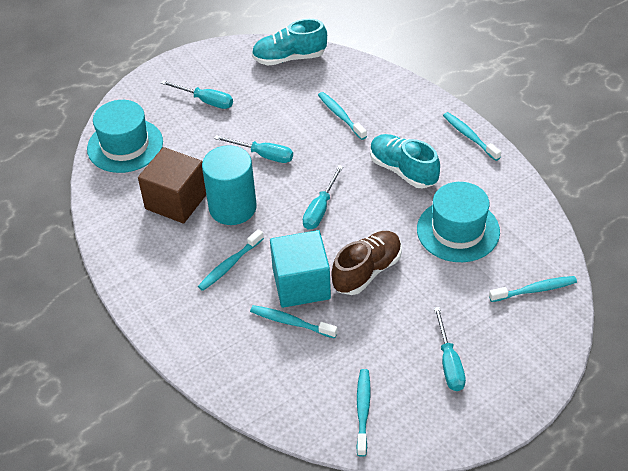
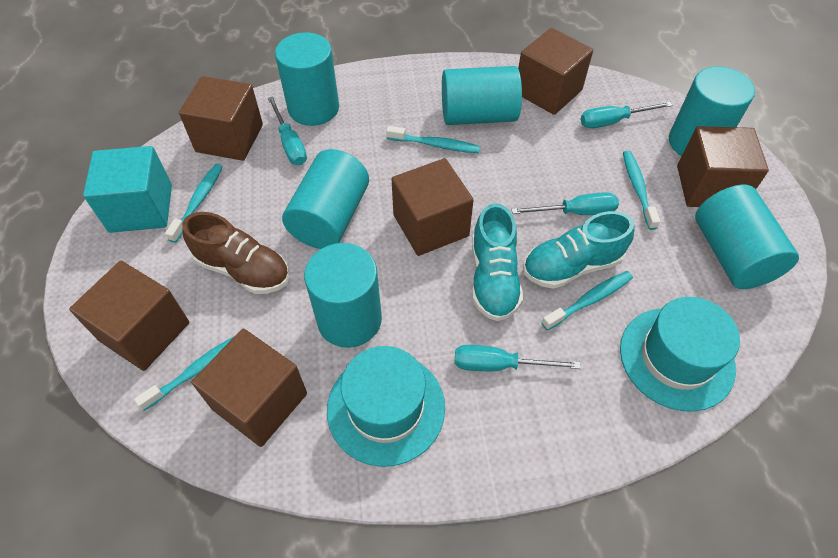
brown cube: 1 -> 6
turquoise cylinder: 1 -> 6
turquoise toothbrush: 6 -> 5

